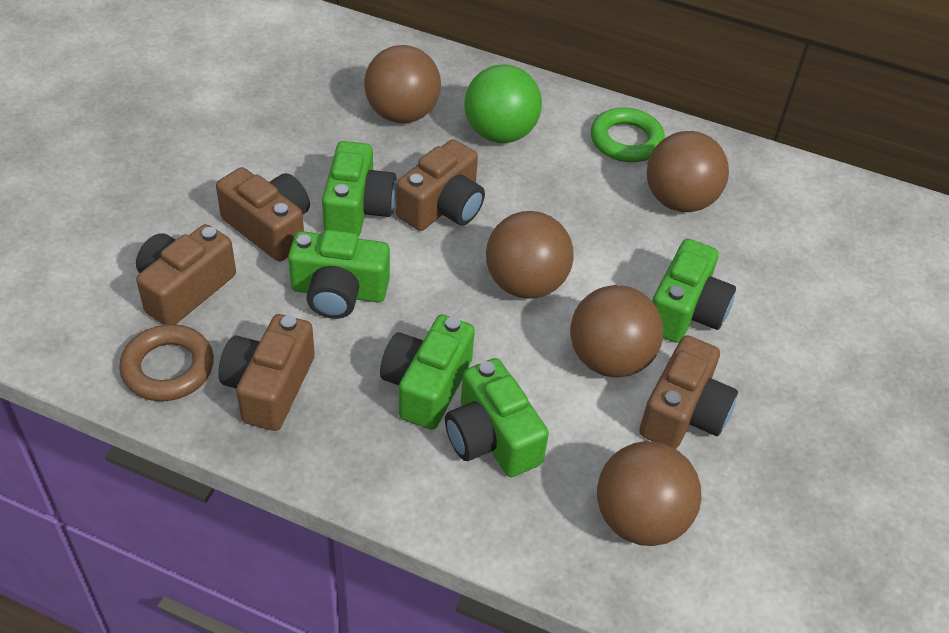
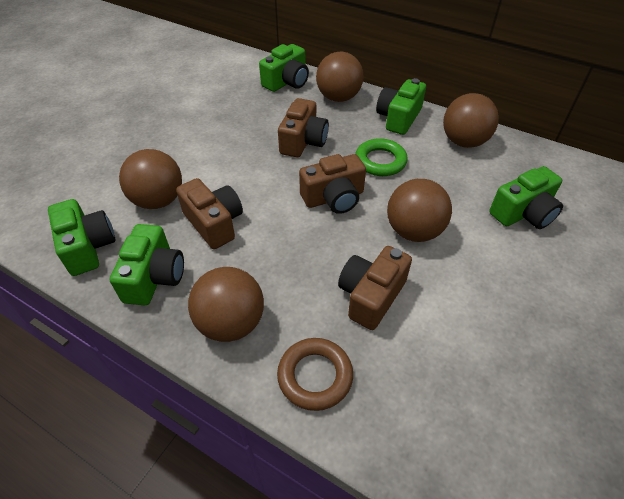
brown camera: 5 -> 4
green ball: 1 -> 0

